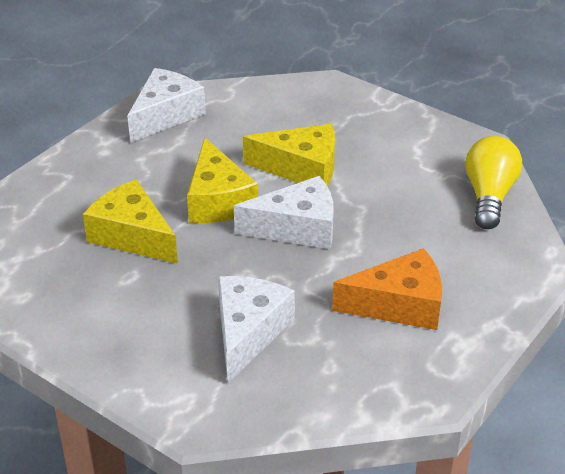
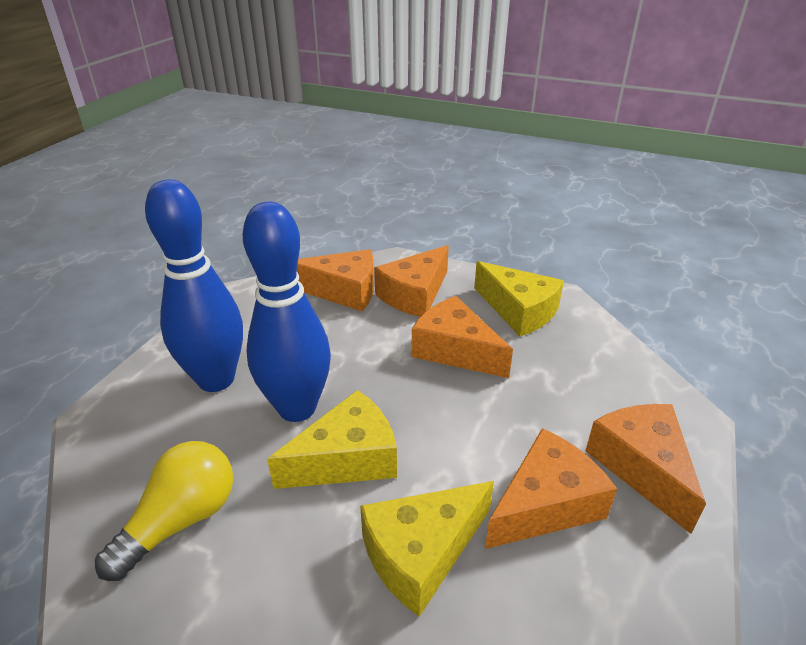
blue bowling pin: 0 -> 2
orange cheese: 1 -> 5
white cheese: 3 -> 0

